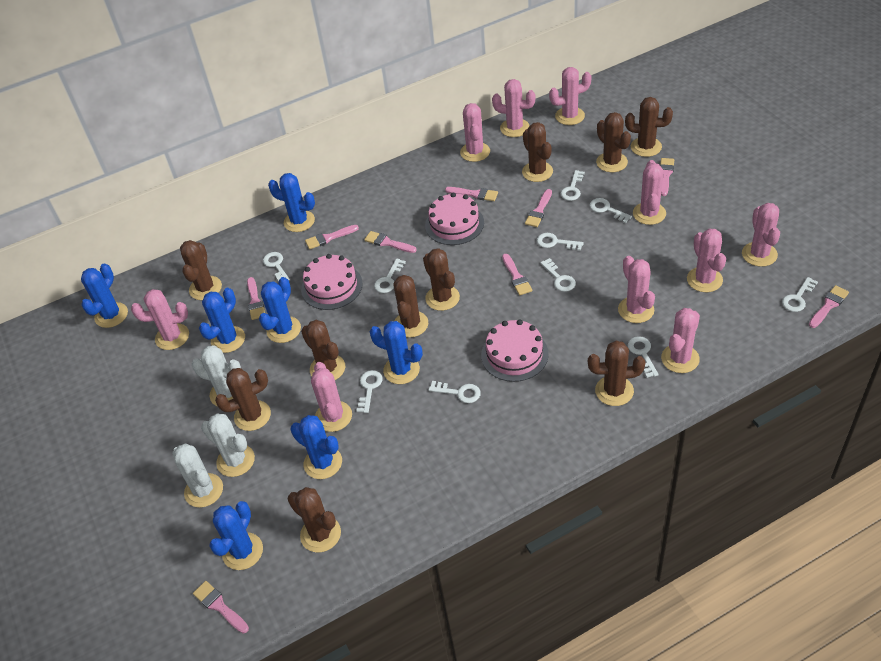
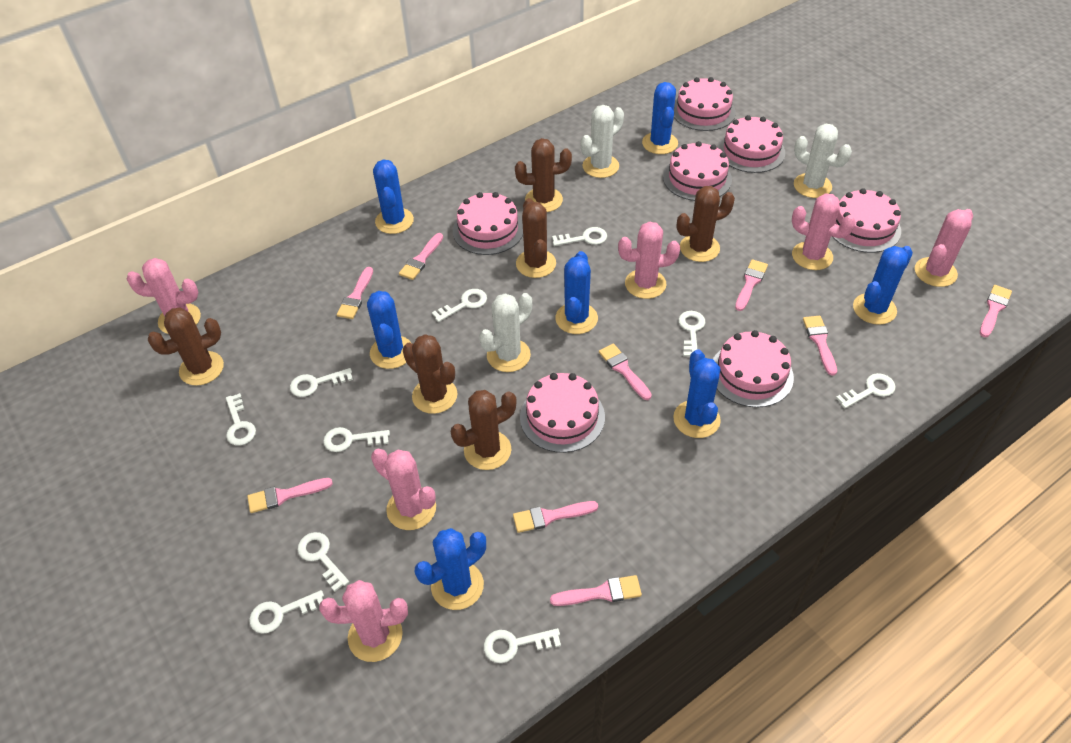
brown cactus: 10 -> 6
pink cactus: 10 -> 6
pink cake: 3 -> 7

